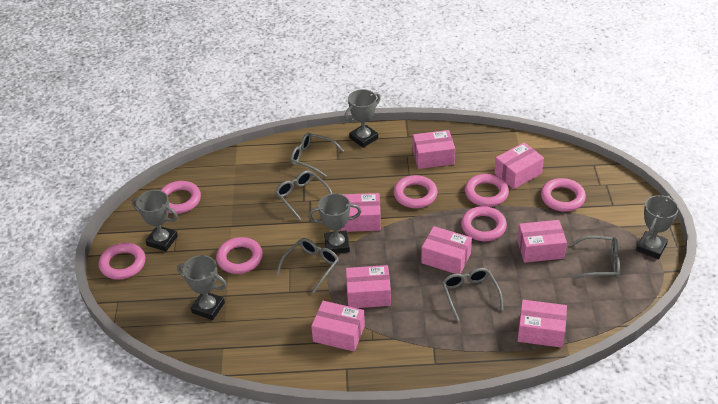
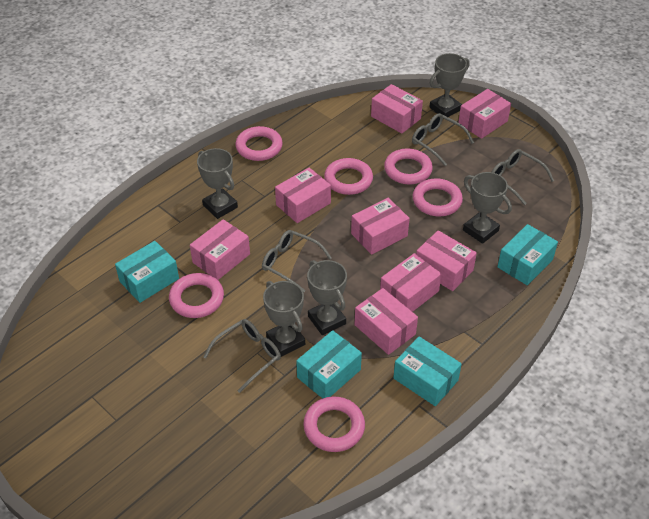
grey glasses: 5 -> 4
pink ring: 7 -> 6
turquoise box: 0 -> 4

